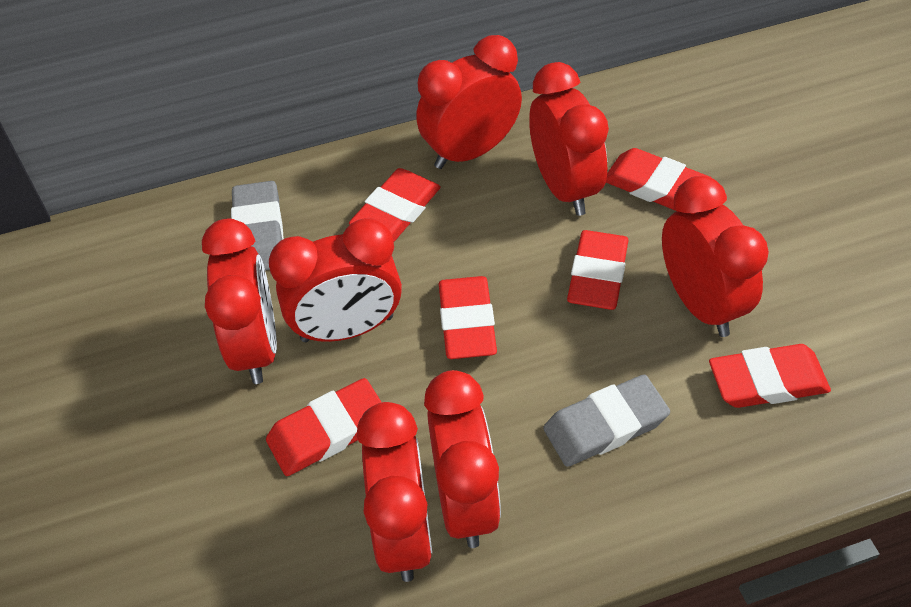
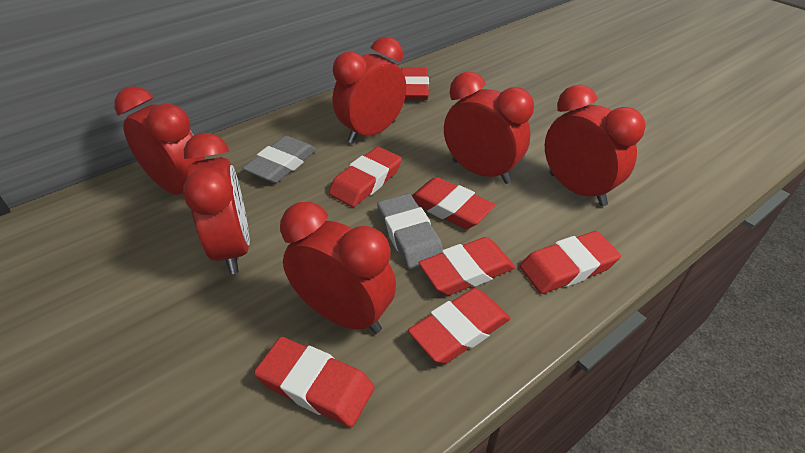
red clock: 7 -> 6
red eraser: 6 -> 7

